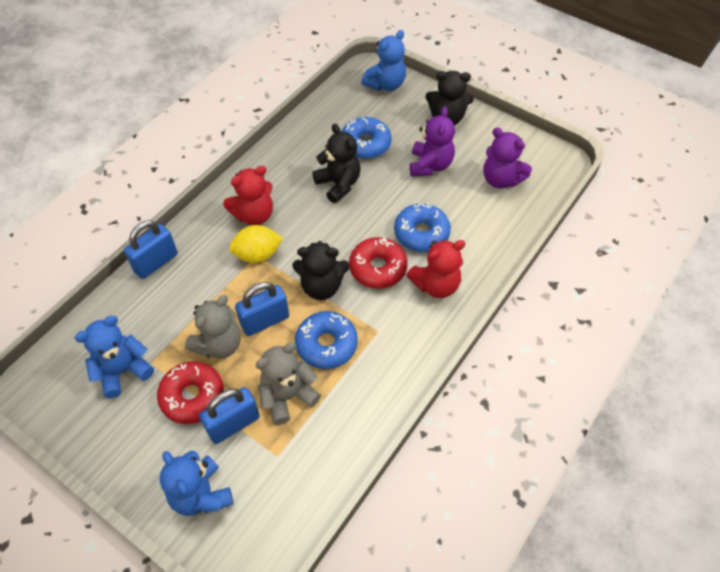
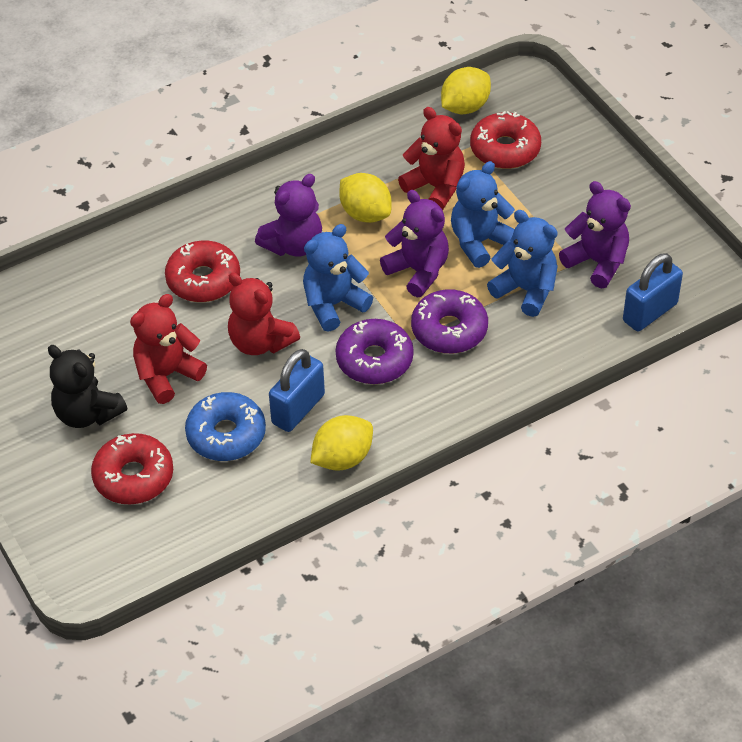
black teddy bear: 3 -> 1
blue donut: 3 -> 1
blue padlock: 3 -> 2
grey teddy bear: 2 -> 0
purple donut: 0 -> 2
purple teddy bear: 2 -> 3
red donut: 2 -> 3
red teddy bear: 2 -> 3
yellow lemon: 1 -> 3

